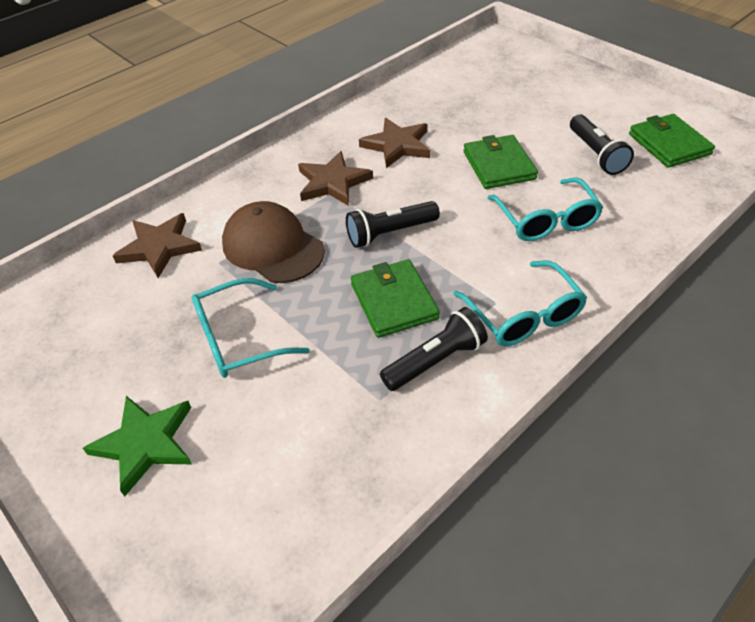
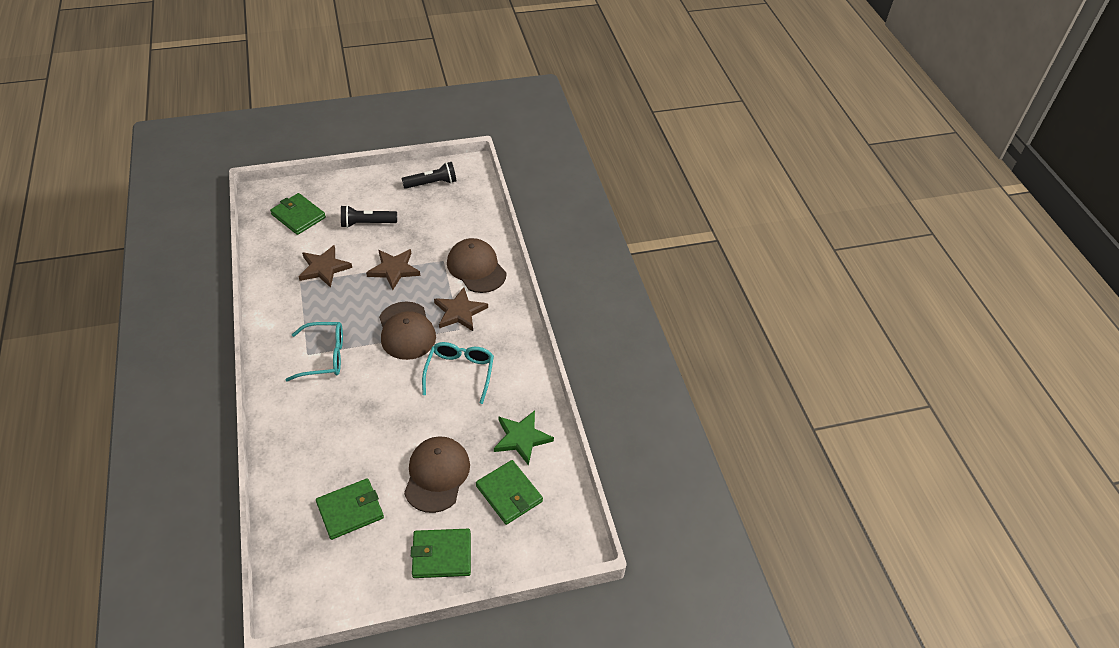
black flashlight: 3 -> 2
brown cap: 1 -> 3
green wallet: 3 -> 4
turquoise glasses: 3 -> 2

